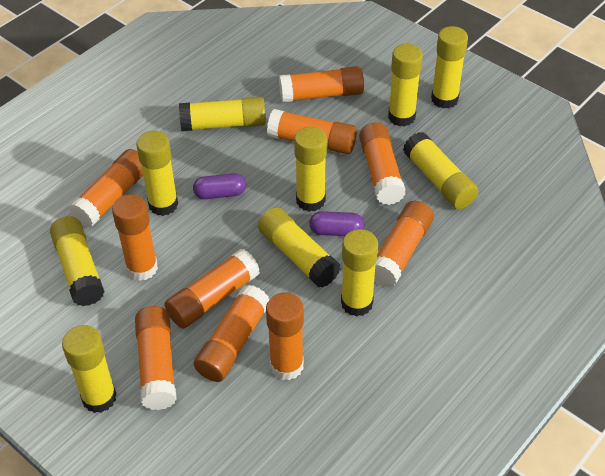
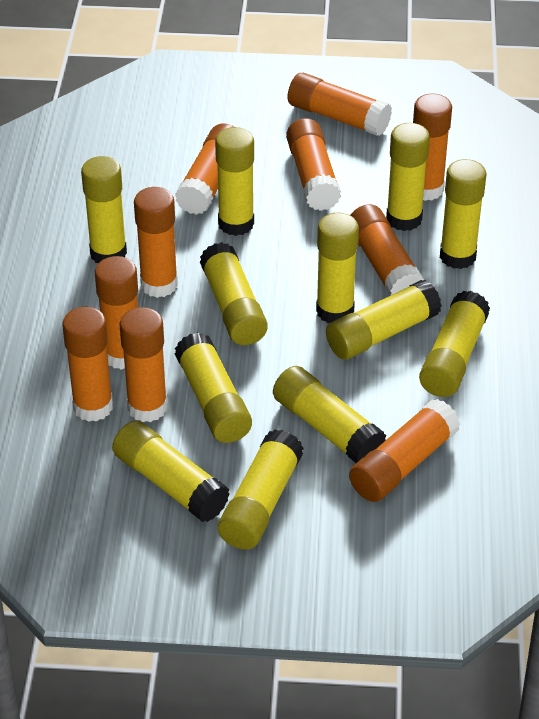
purple capsule: 2 -> 0
yellow glue stick: 10 -> 12

